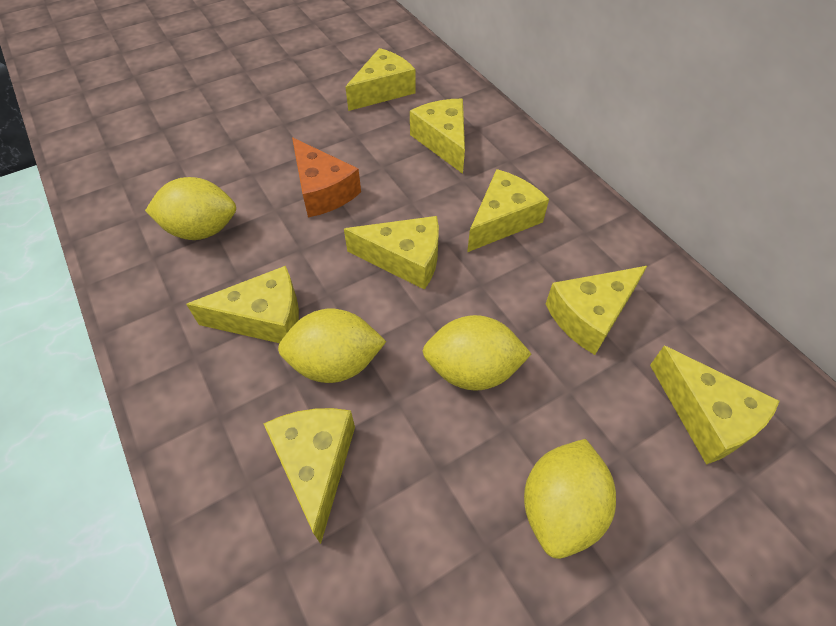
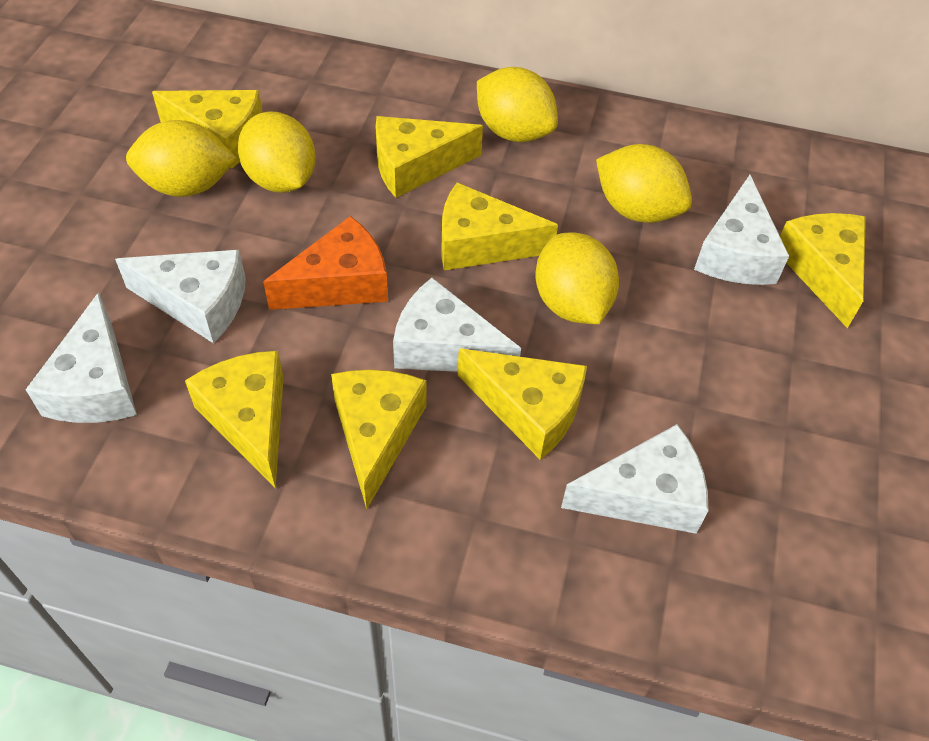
white cheese: 0 -> 5
yellow cheese: 8 -> 7
yellow lemon: 4 -> 5

